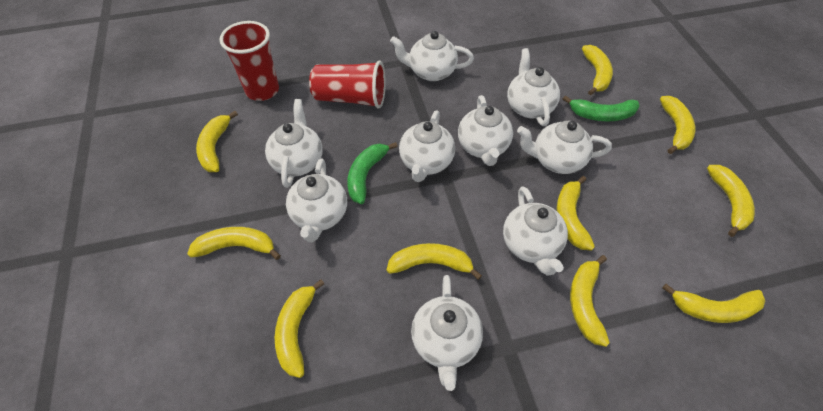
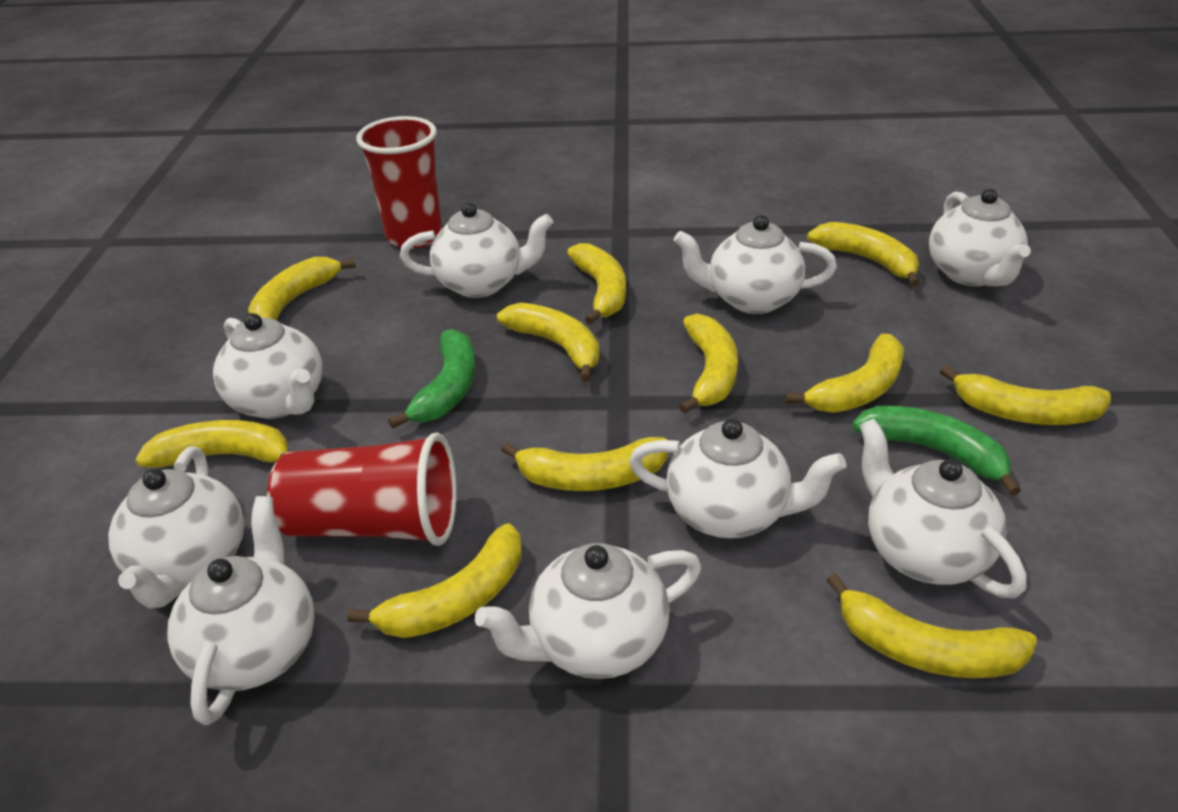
yellow banana: 10 -> 11

